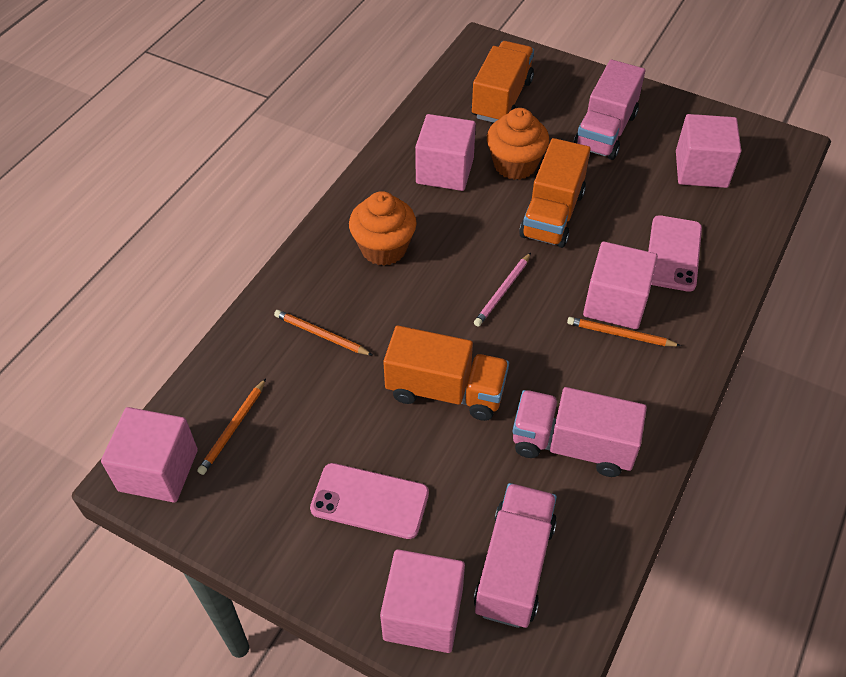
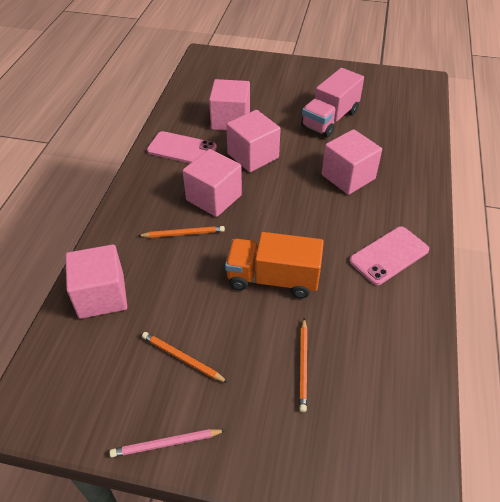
orange cupcake: 2 -> 0
orange truck: 3 -> 1
pink truck: 3 -> 1

